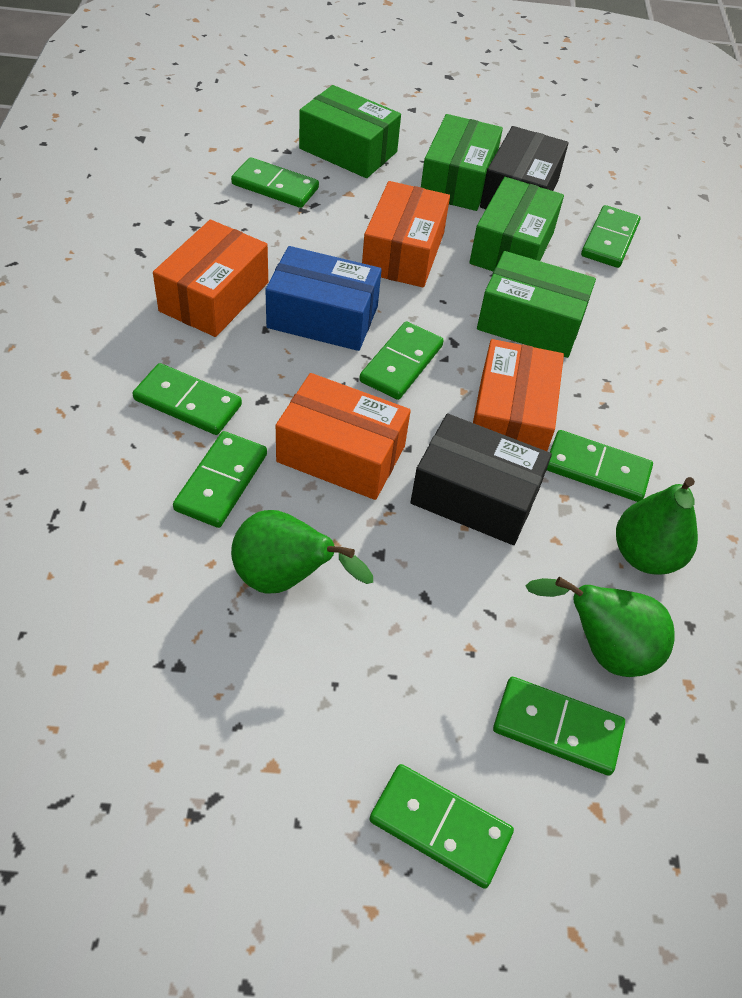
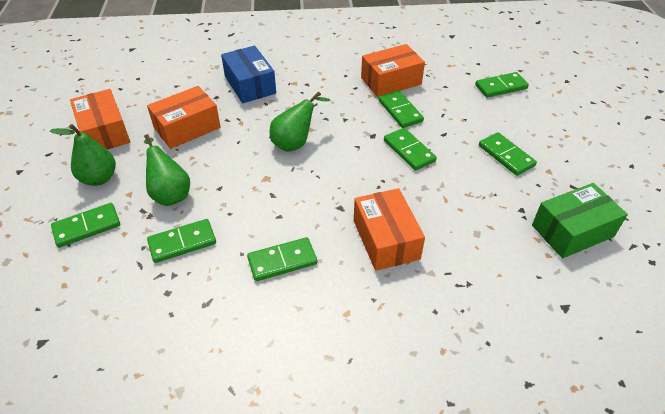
black box: 2 -> 0
green box: 4 -> 1
green domino: 8 -> 7

